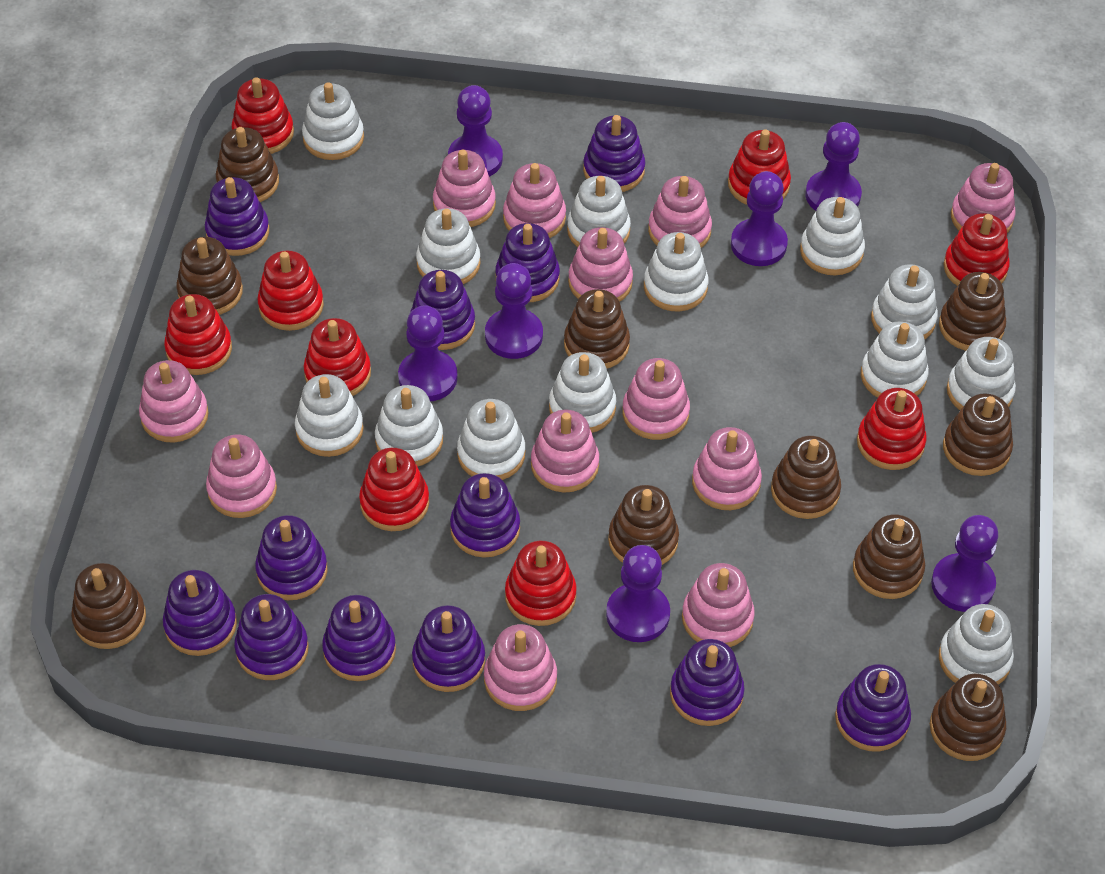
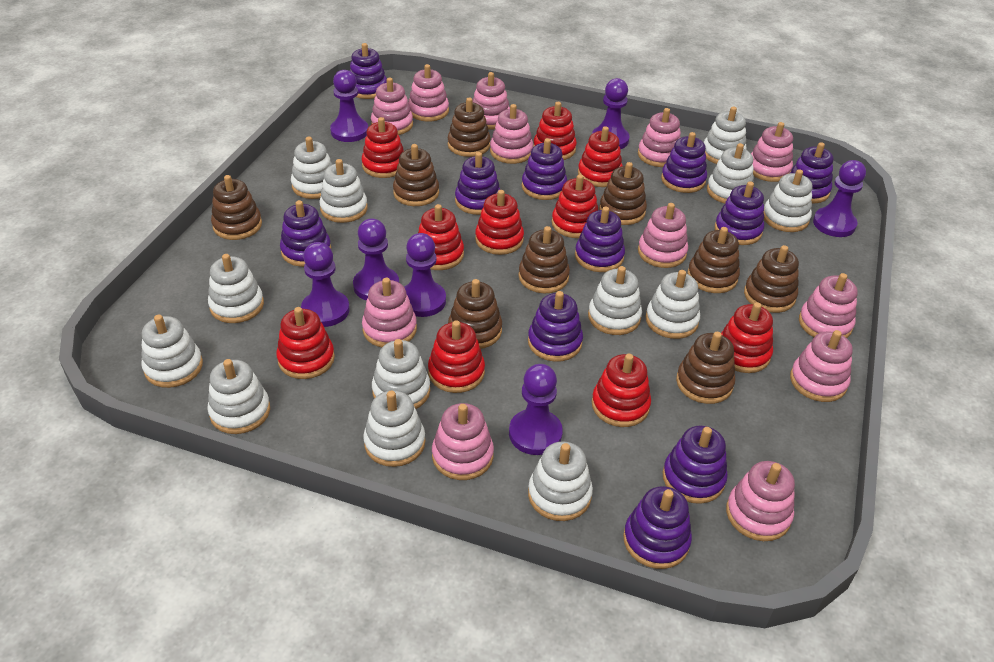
brown stacking toy: 10 -> 9
purple stacking toy: 12 -> 11
red stacking toy: 9 -> 10

